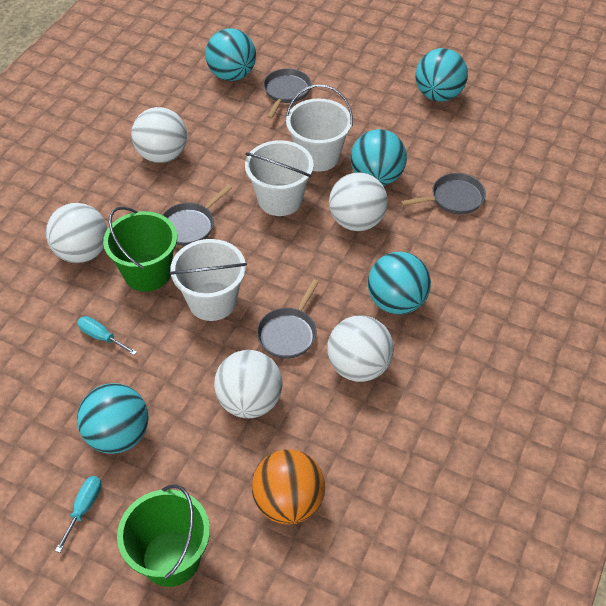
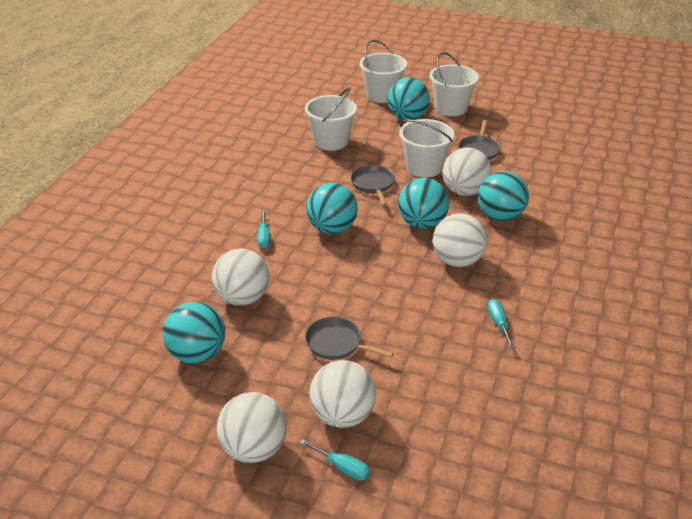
green bucket: 2 -> 0
grey pan: 4 -> 3
orange ball: 1 -> 0
turquoise screwdriver: 2 -> 3
white bucket: 3 -> 4

